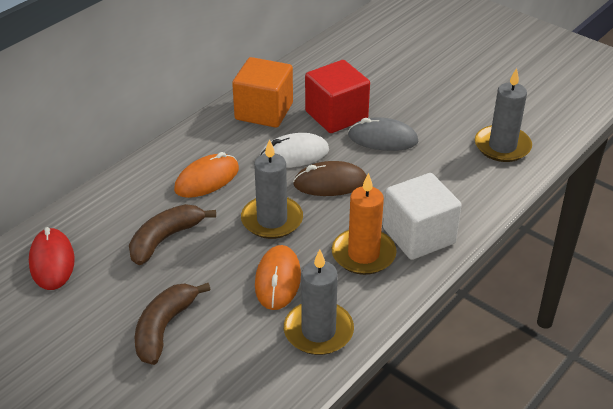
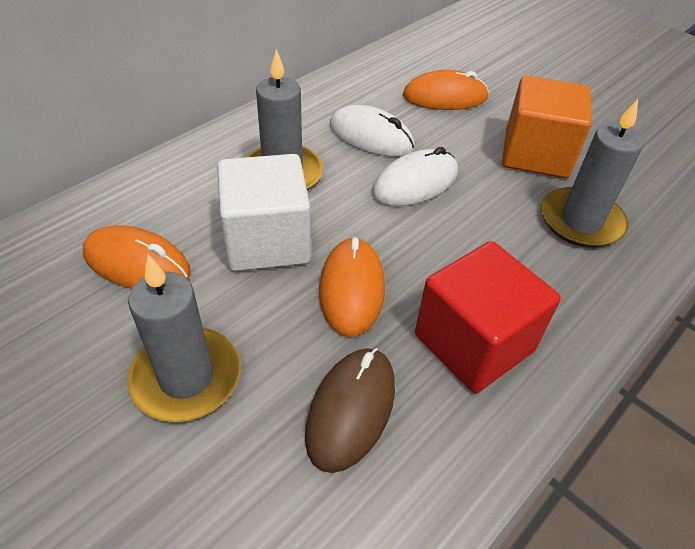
brown banana: 2 -> 0
grey mouse: 1 -> 0
orange candle: 1 -> 0
orange mouse: 2 -> 3
red mouse: 1 -> 0
white mouse: 1 -> 2

